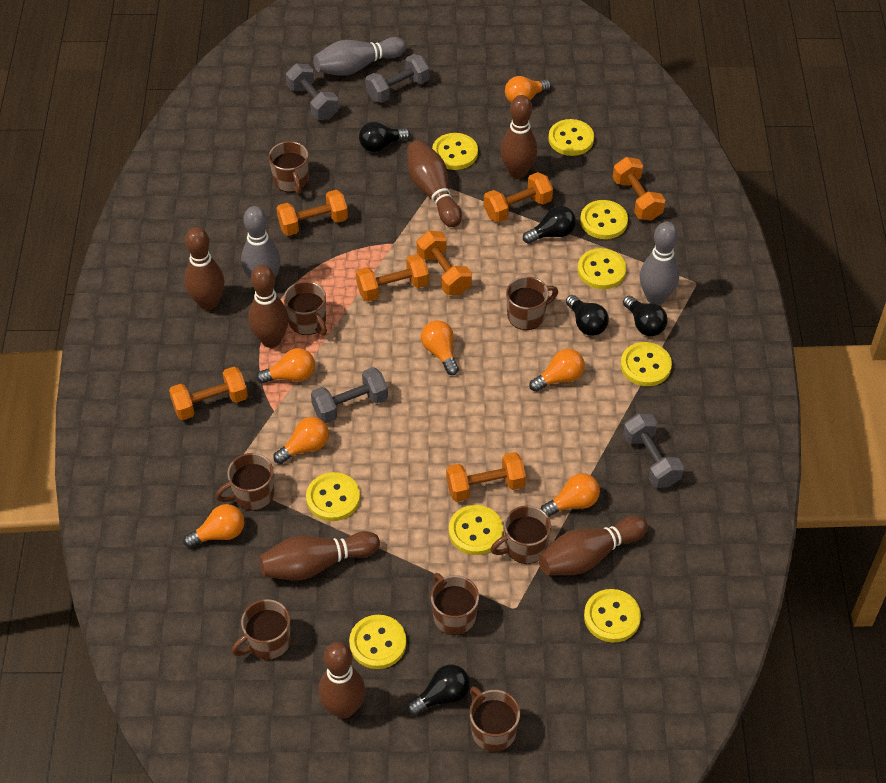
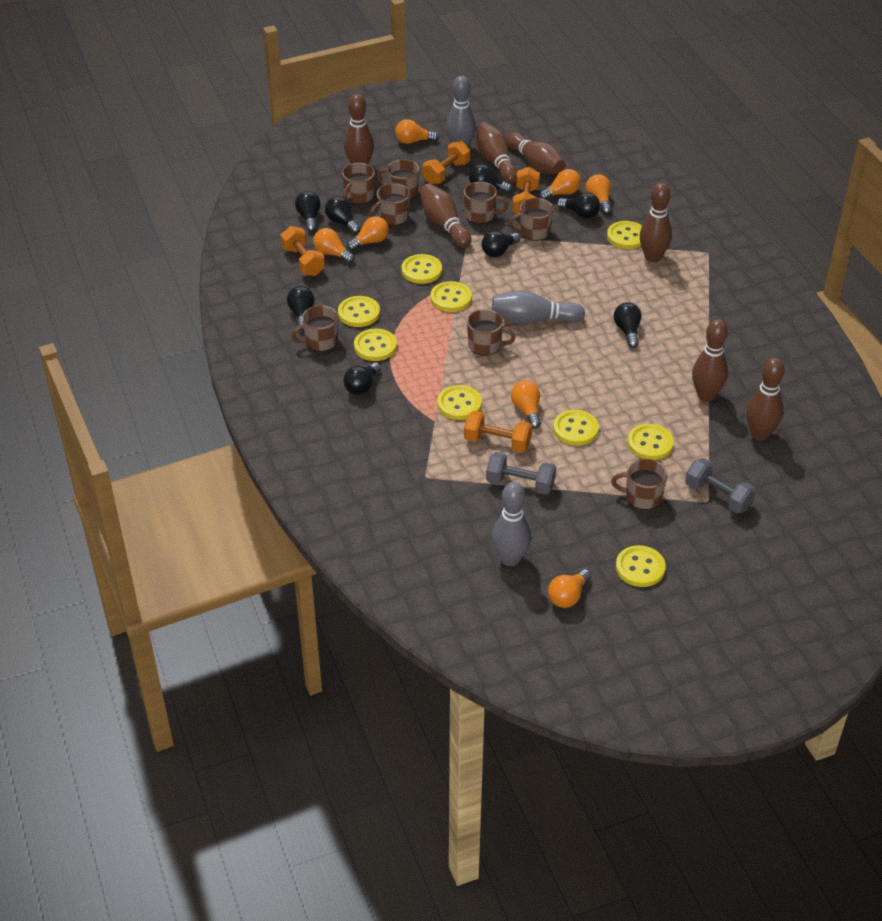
black light bulb: 5 -> 8
grey dumbbell: 4 -> 2
orange dumbbell: 7 -> 4

